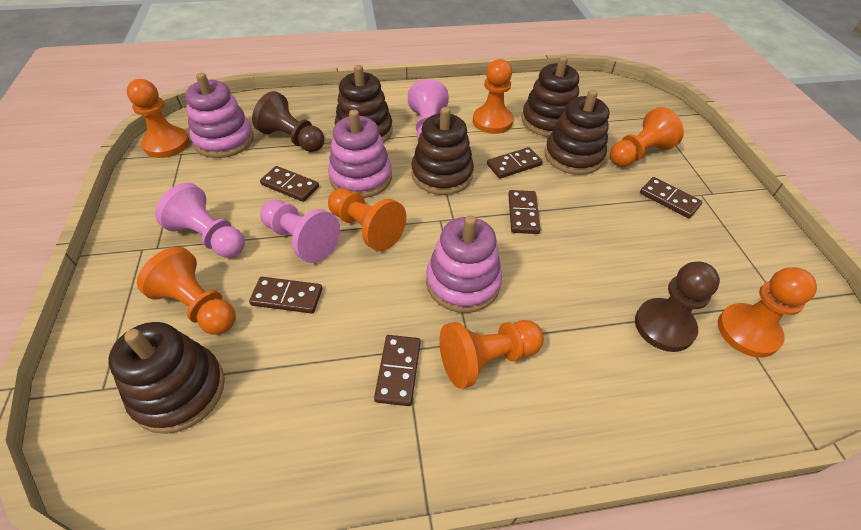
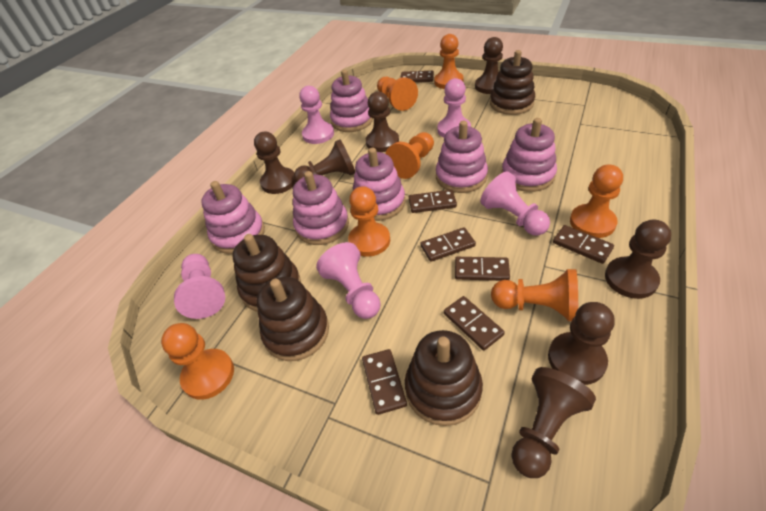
brown domino: 6 -> 7
brown pawn: 2 -> 7
brown stacking toy: 5 -> 4
pink pawn: 3 -> 5
pink stacking toy: 3 -> 6

